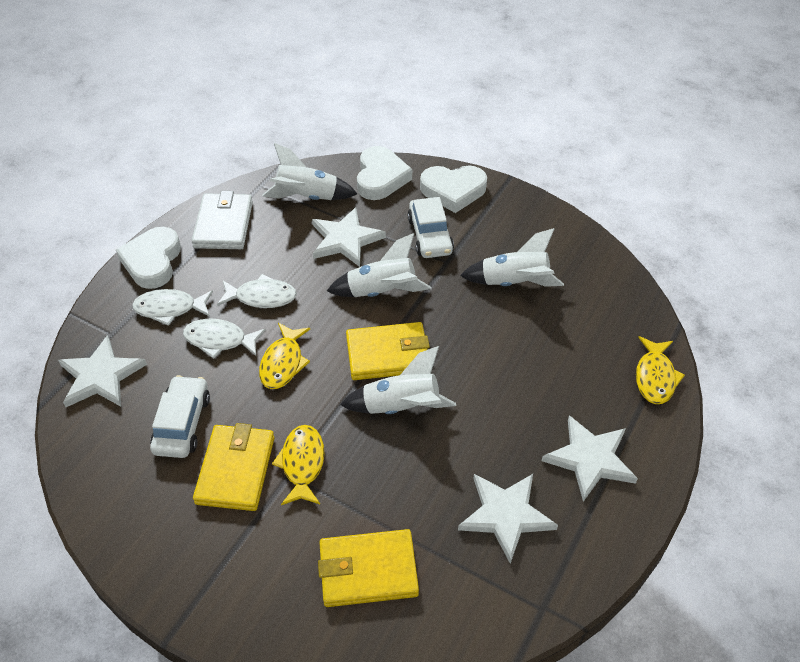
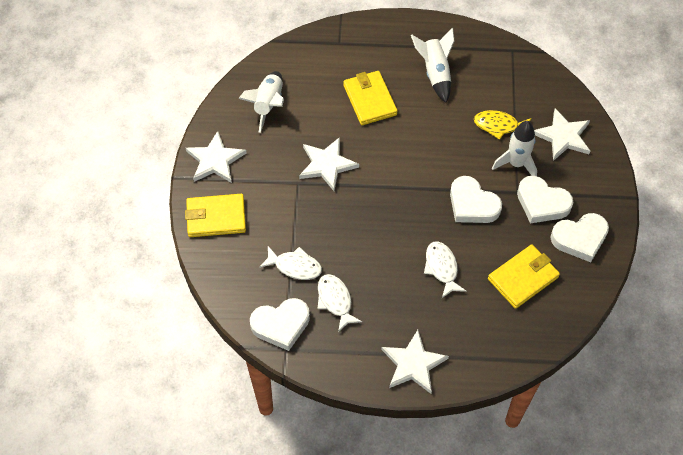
white car: 2 -> 0
white heart: 3 -> 4
white rocket: 4 -> 3
white wallet: 1 -> 0
yellow fish: 3 -> 1

